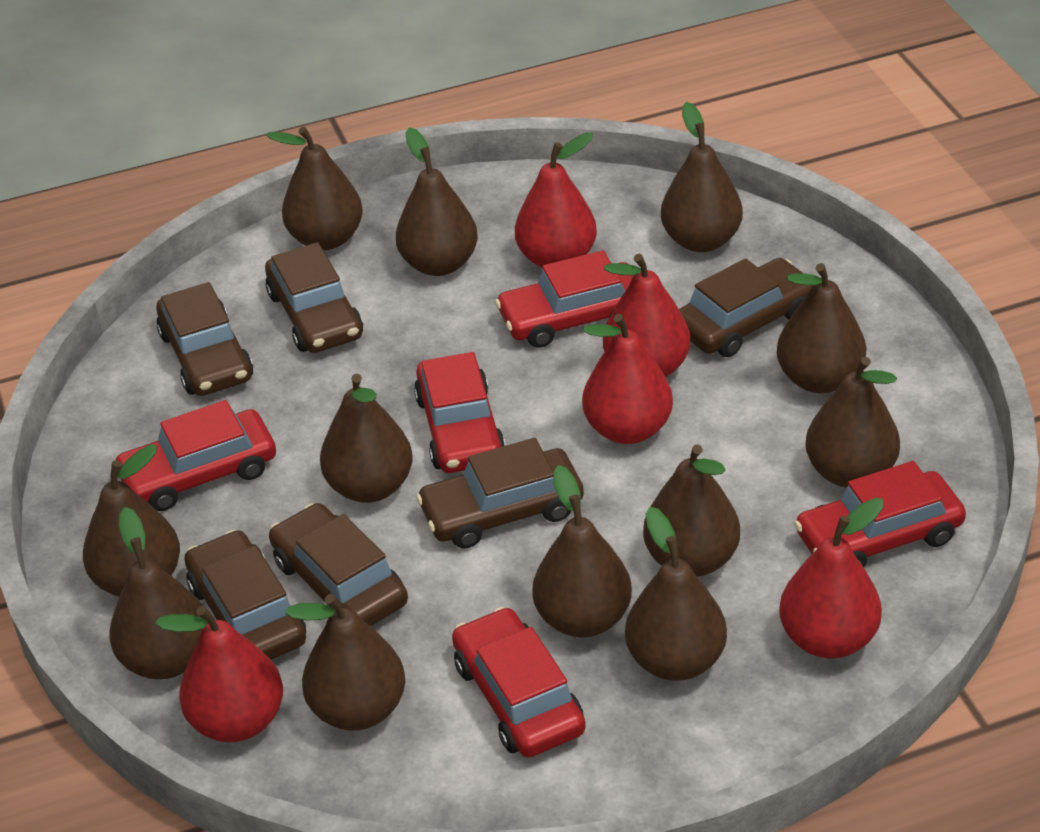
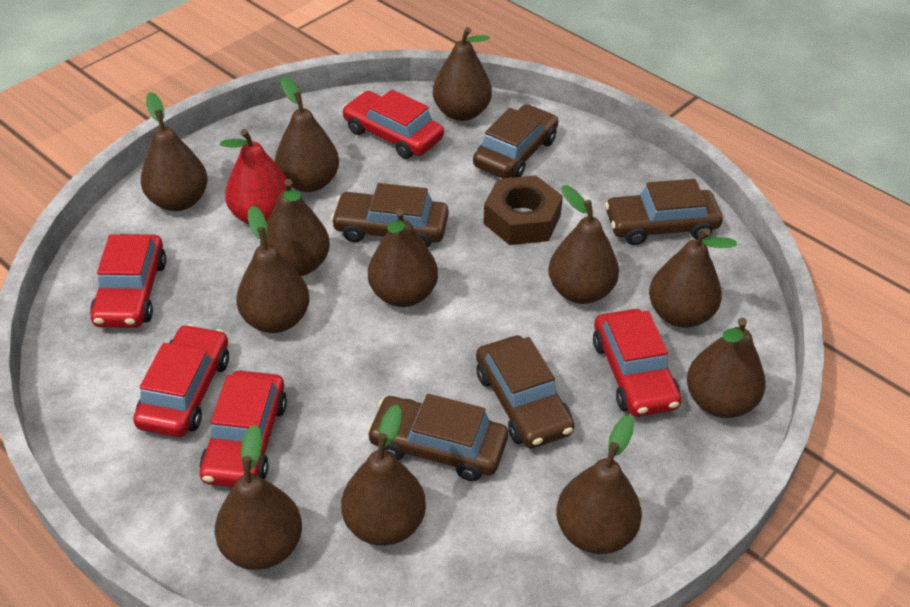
brown car: 6 -> 5
brown nut: 0 -> 1
red pear: 5 -> 1

